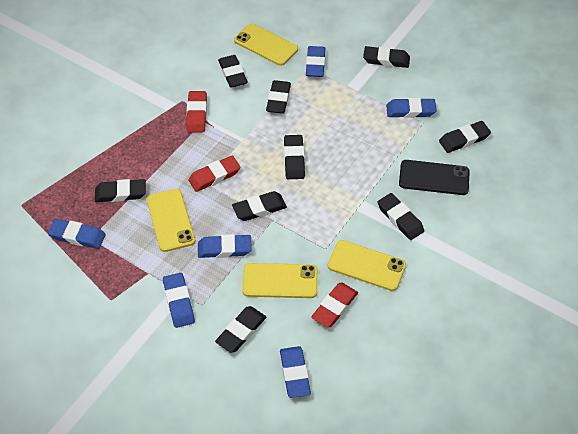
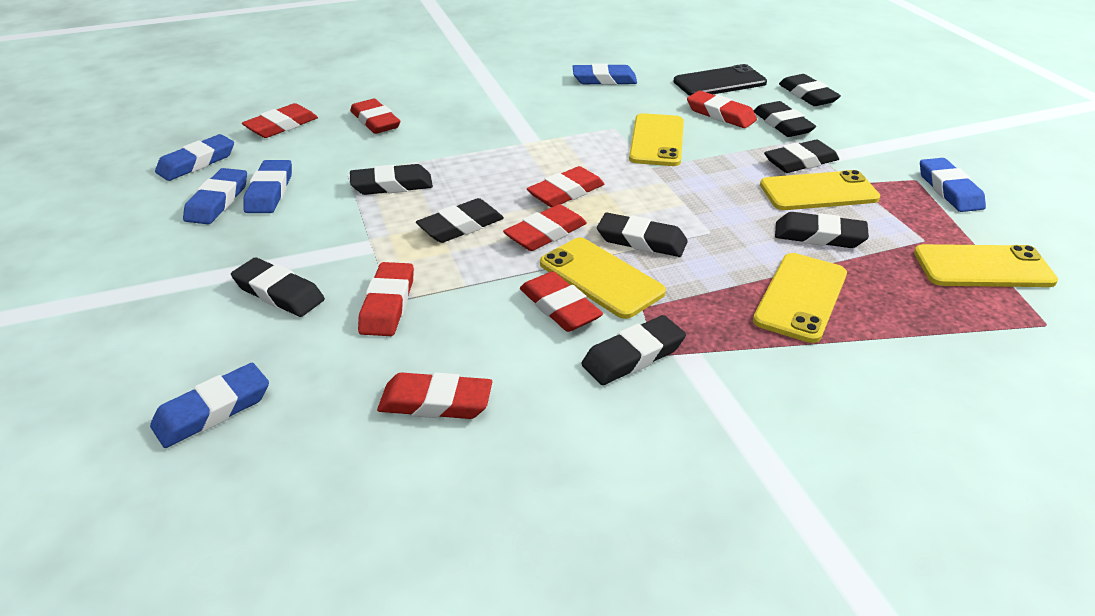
red eraser: 3 -> 8
yellow phone: 4 -> 5

